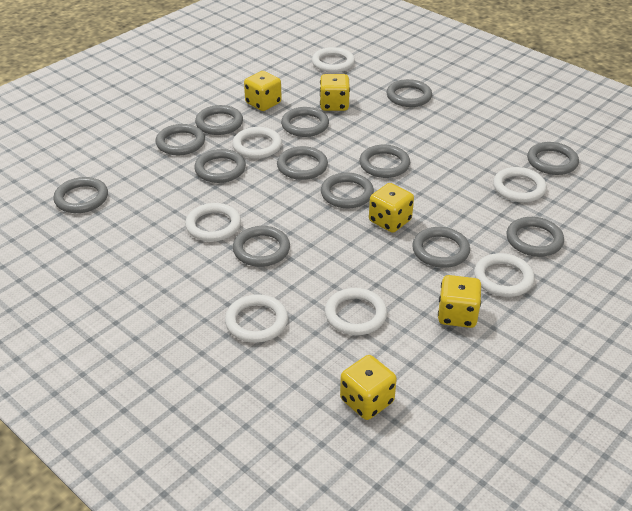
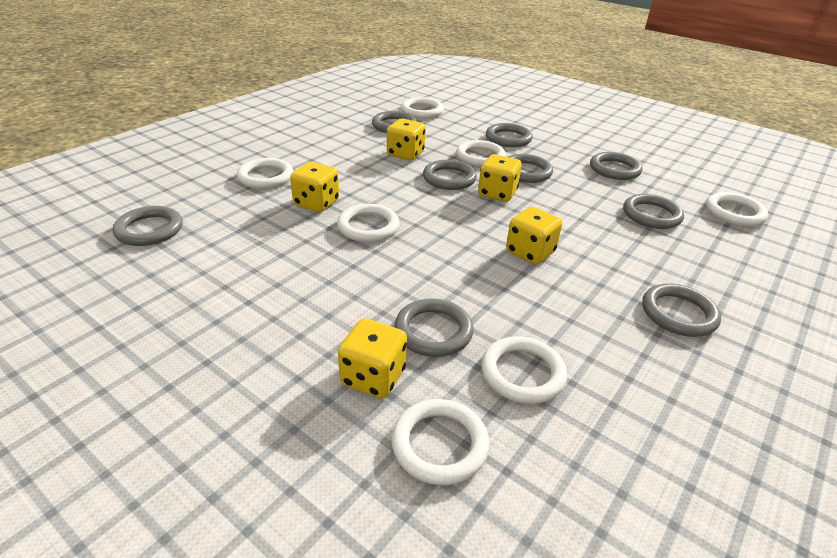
grey ring: 13 -> 9

